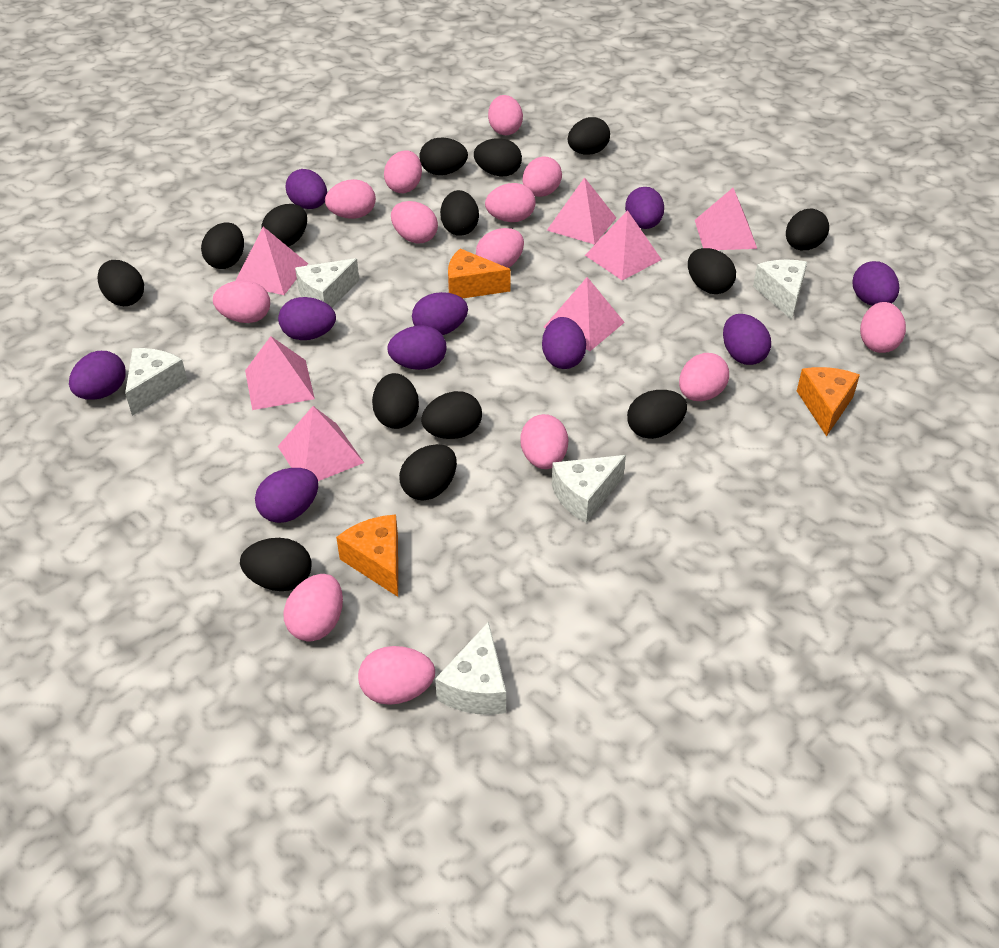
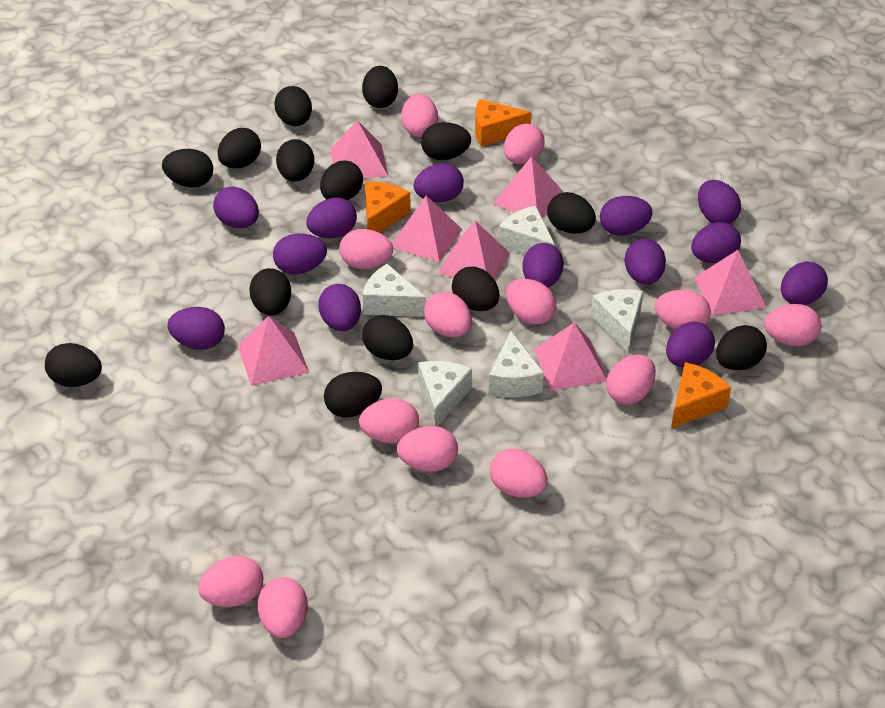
purple egg: 10 -> 13

